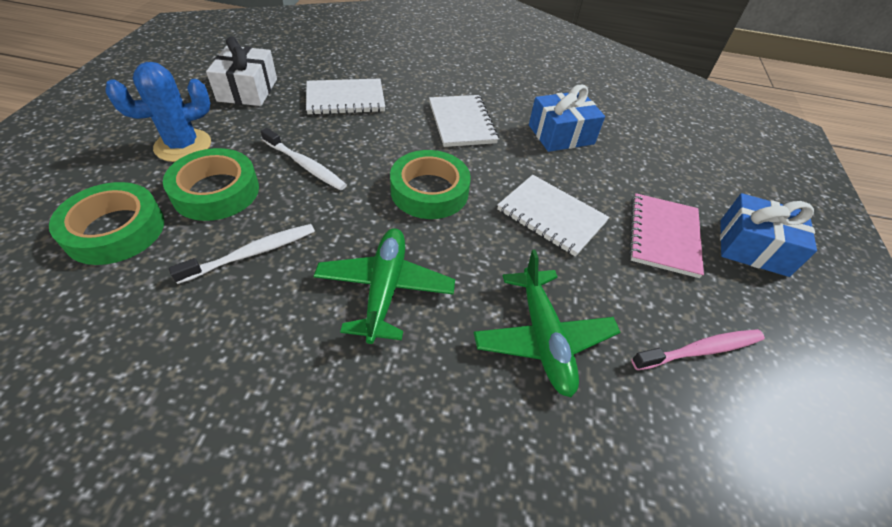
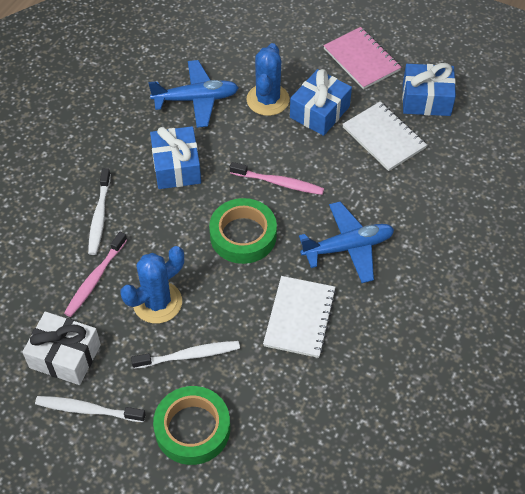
blue cactus: 1 -> 2
blue gift: 2 -> 3
blue plane: 0 -> 2
green plane: 2 -> 0
green tape: 3 -> 2
pink toothbrush: 1 -> 2
white notebook: 3 -> 2
white toothbrush: 2 -> 3

